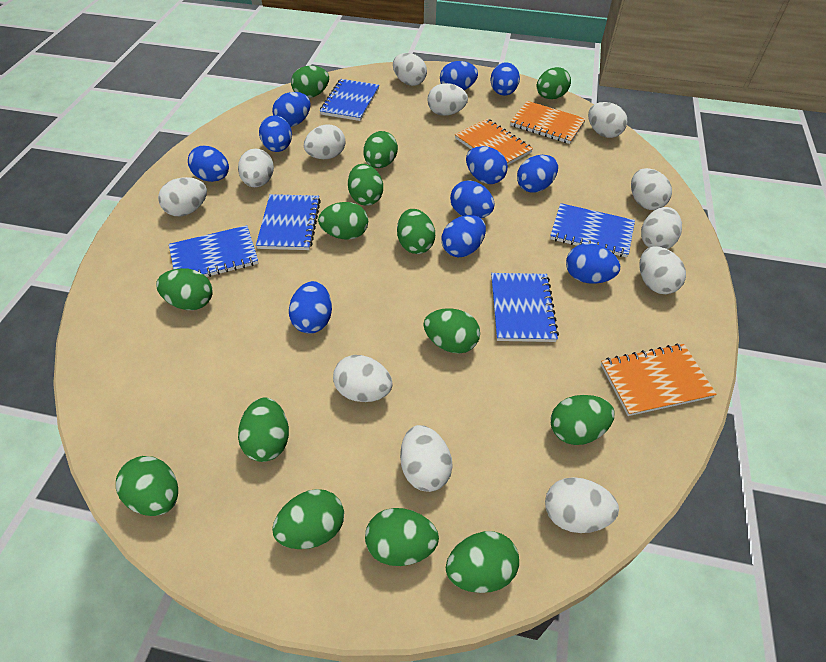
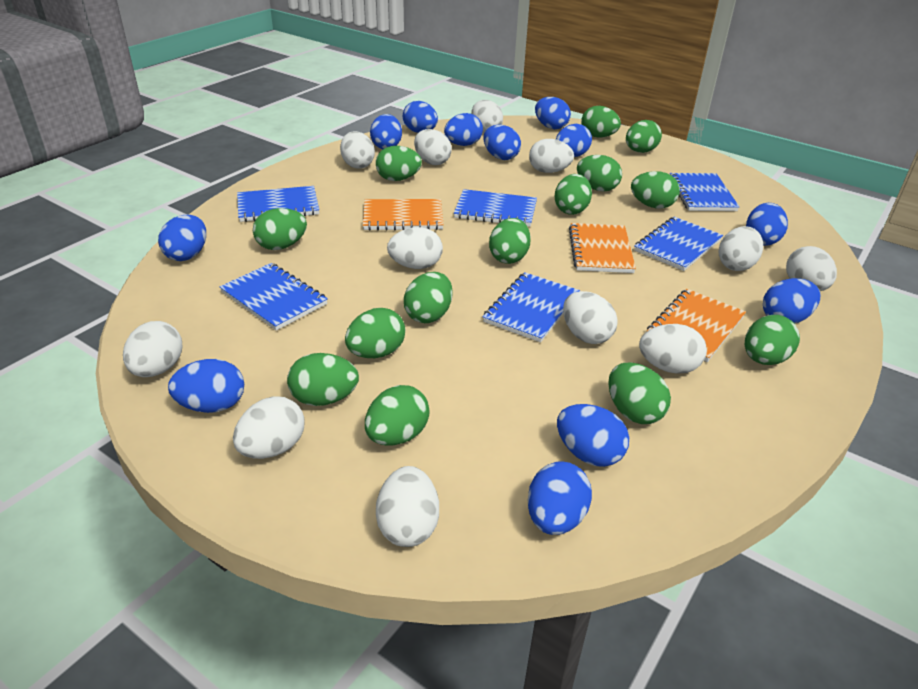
blue egg: 11 -> 12
blue notebook: 5 -> 6

